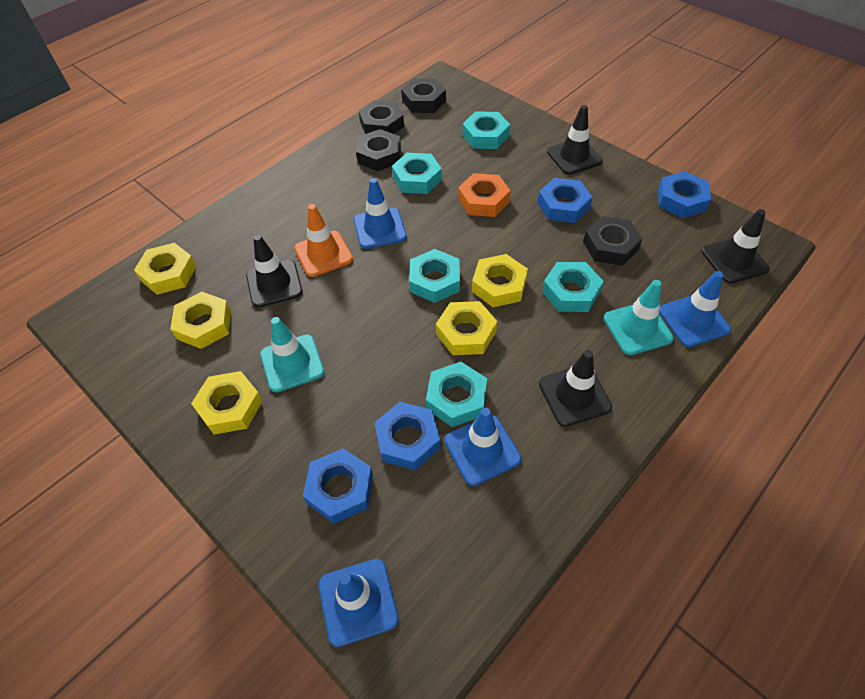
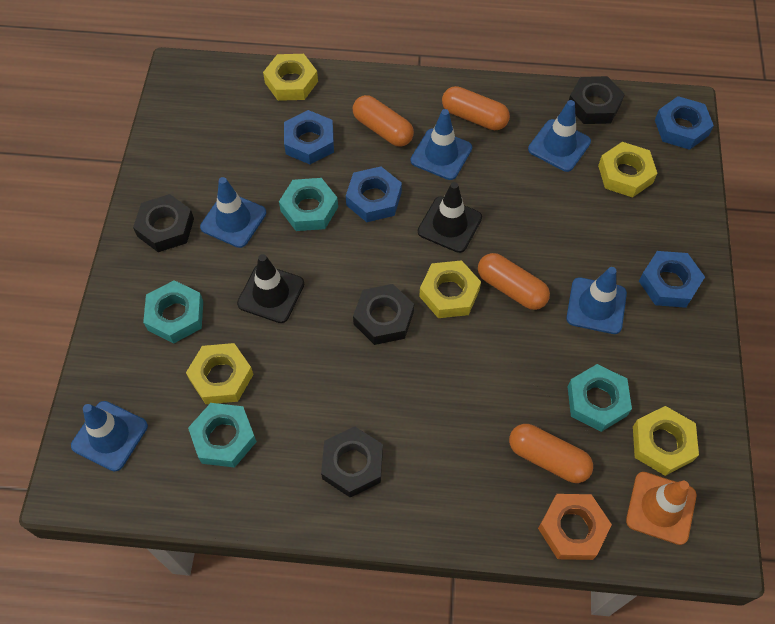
black traffic cone: 4 -> 2
blue traffic cone: 4 -> 5
orange capsule: 0 -> 4
turquoise nut: 5 -> 4
turquoise traffic cone: 2 -> 0

